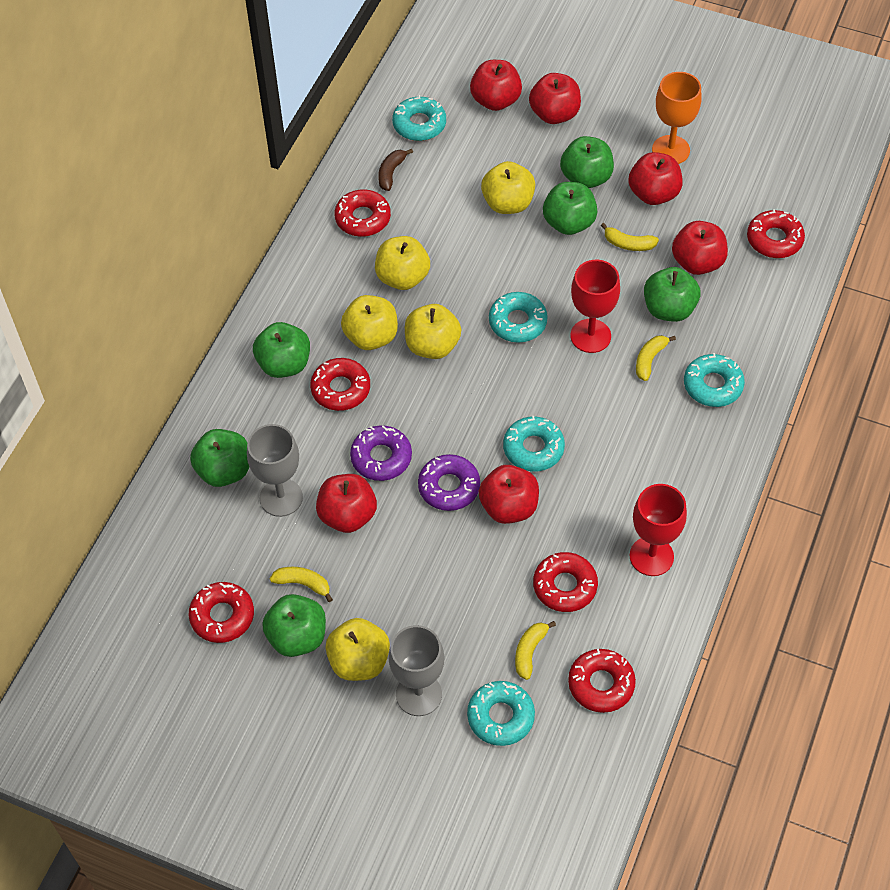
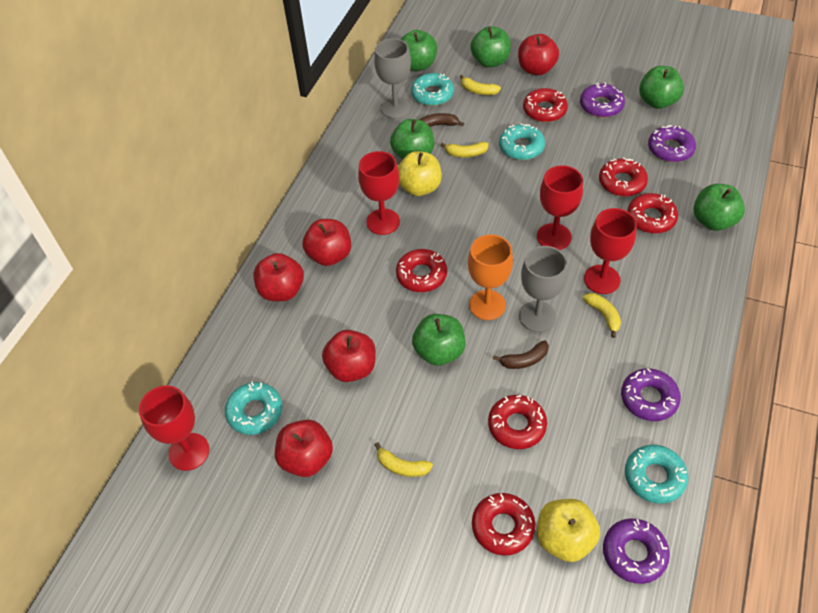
brown banana: 1 -> 2
purple donut: 2 -> 4
red apple: 6 -> 5
red goblet: 2 -> 4
turquoise donut: 5 -> 4
yellow apple: 5 -> 2

